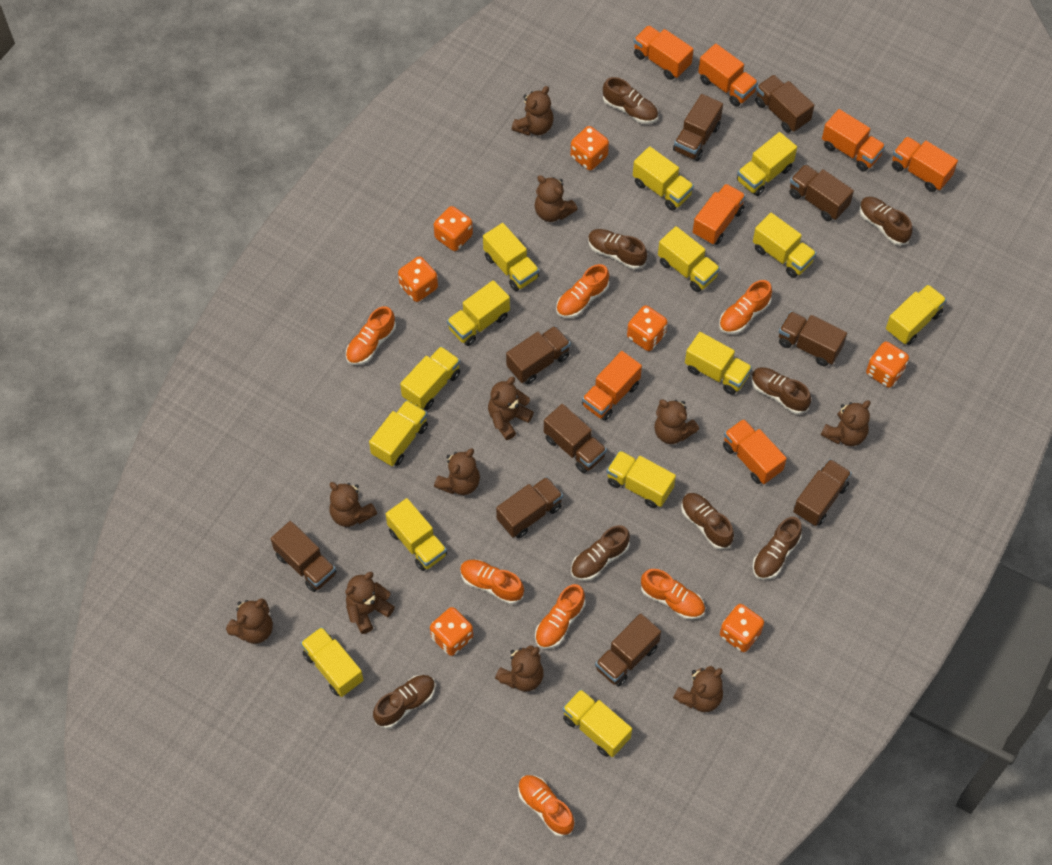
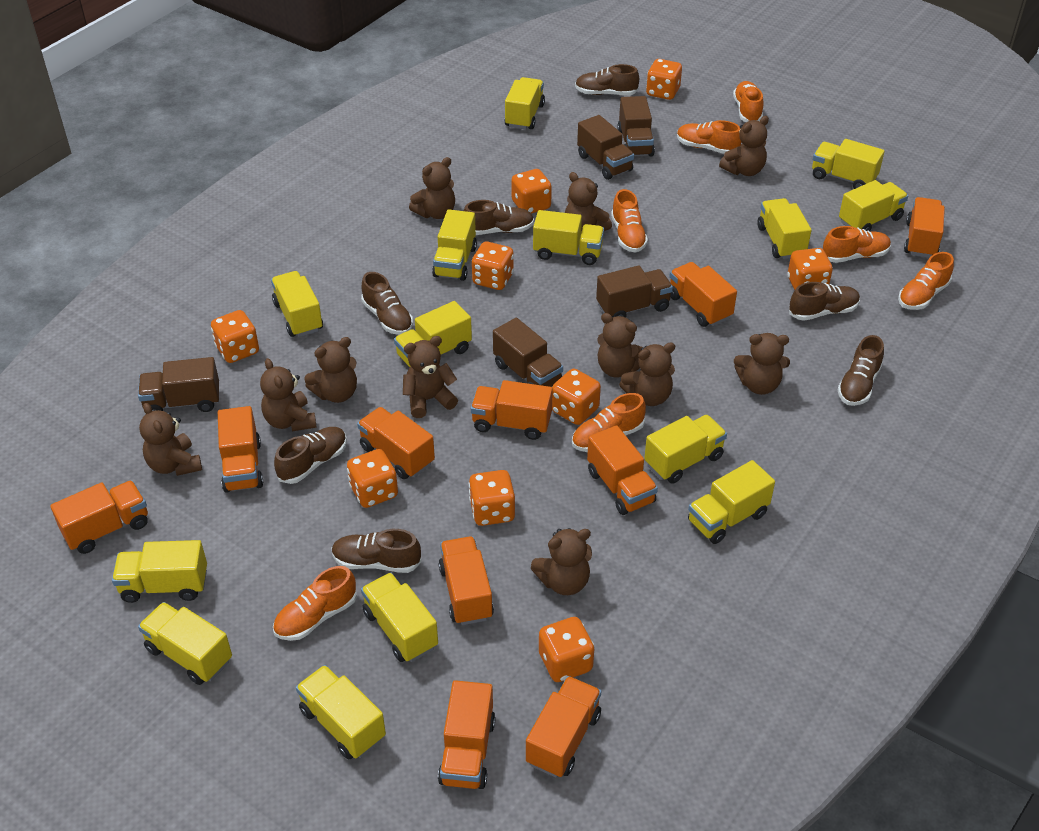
brown shoe: 8 -> 7
brown truck: 10 -> 5
orange dice: 7 -> 9
orange truck: 7 -> 10

